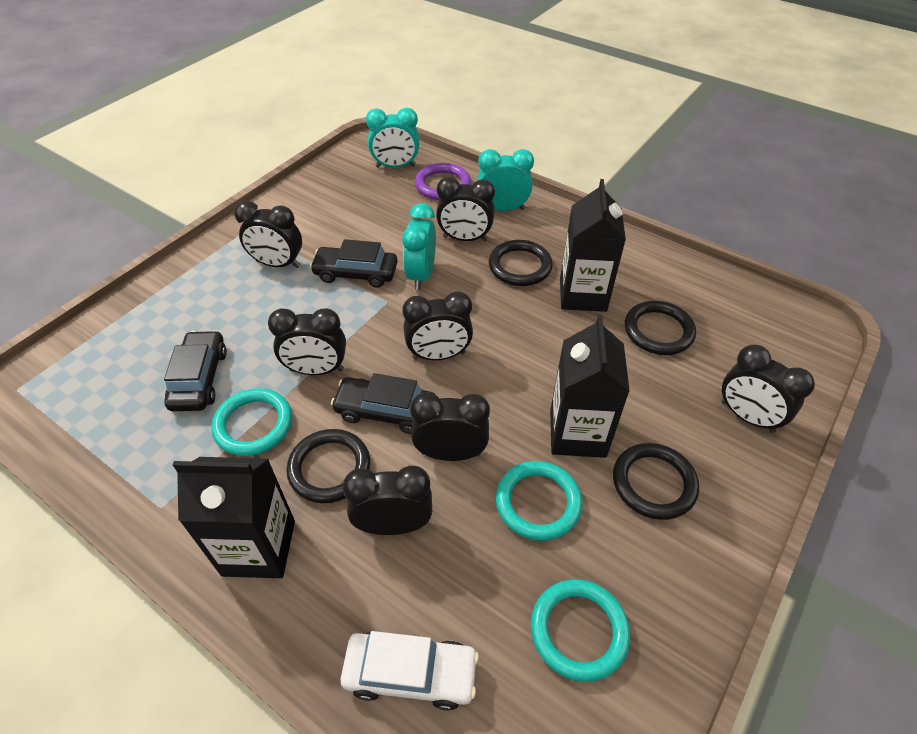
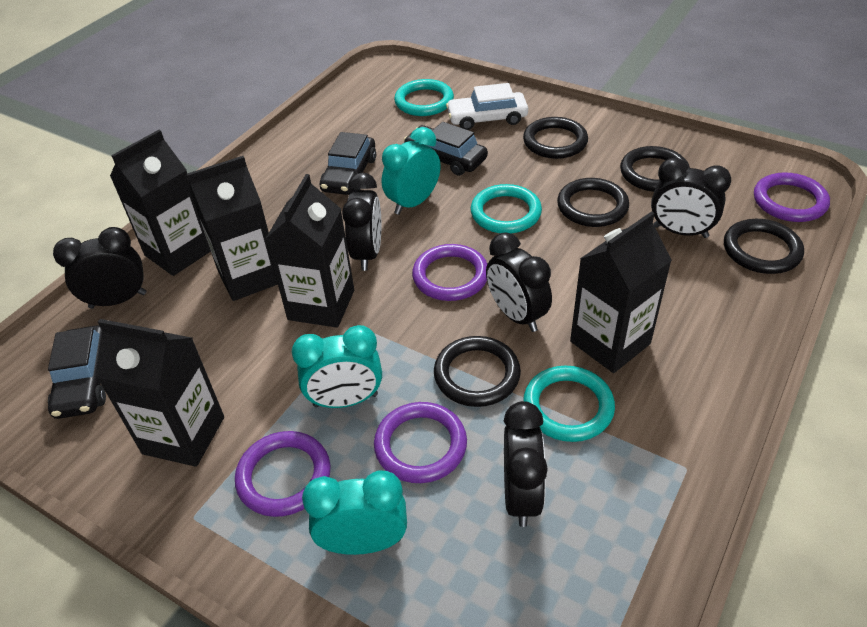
black carton: 3 -> 5
black clock: 7 -> 5
black ring: 4 -> 5
purple ring: 1 -> 4

